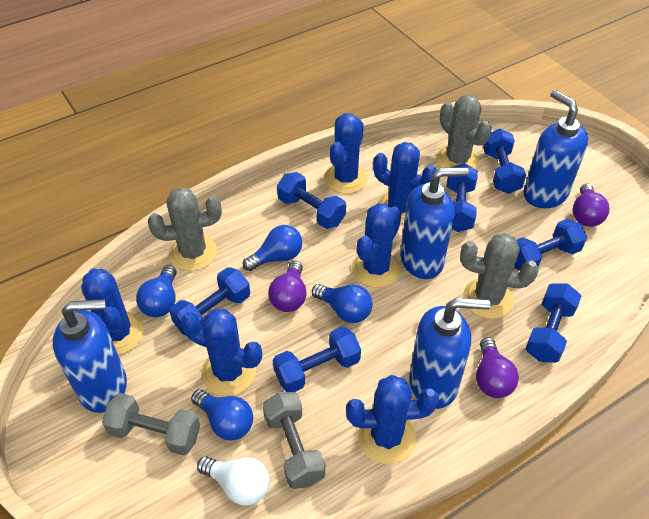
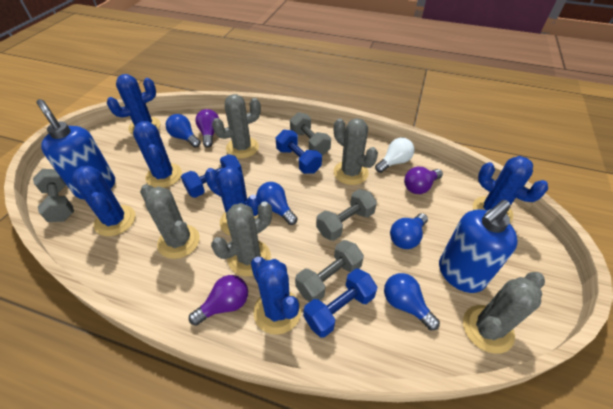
blue dumbbell: 7 -> 3
blue soap dispenser: 4 -> 2
grey cactus: 3 -> 5
grey dumbbell: 2 -> 4

